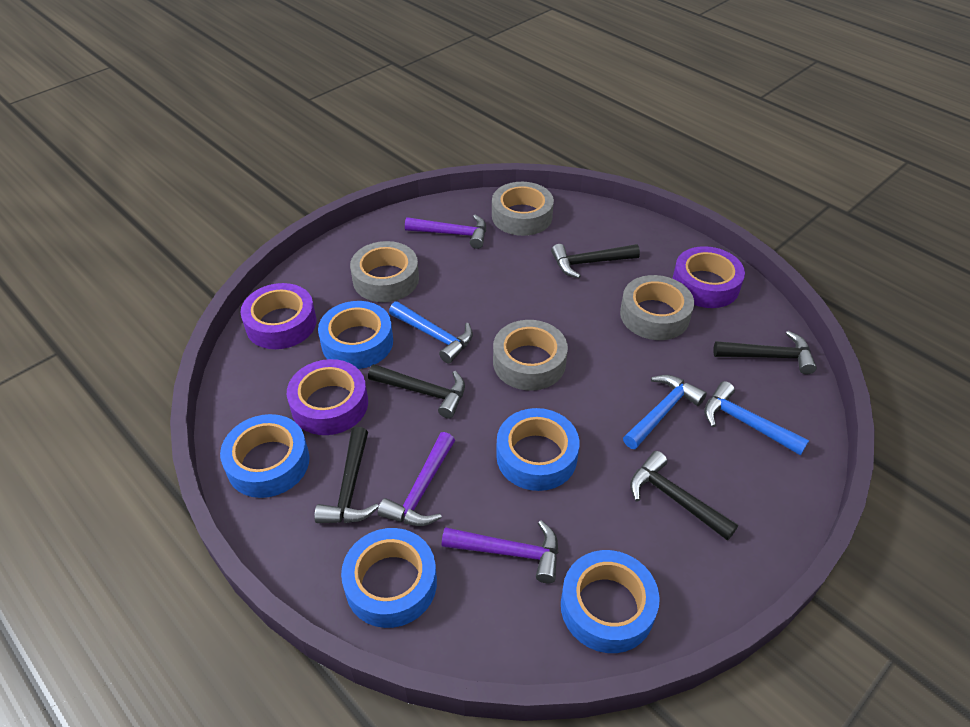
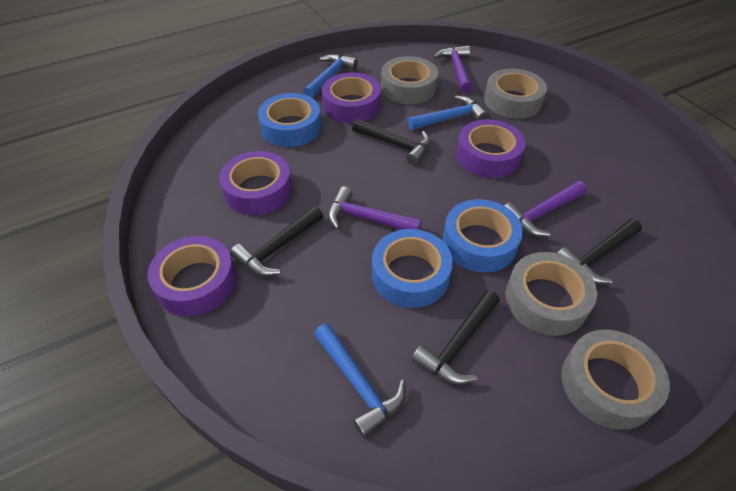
black hammer: 5 -> 4
blue tape: 5 -> 3
purple tape: 3 -> 4

